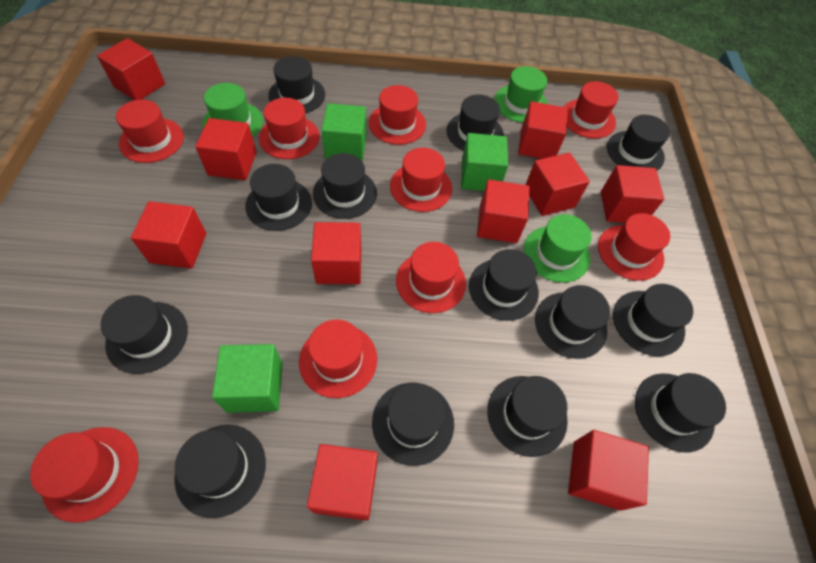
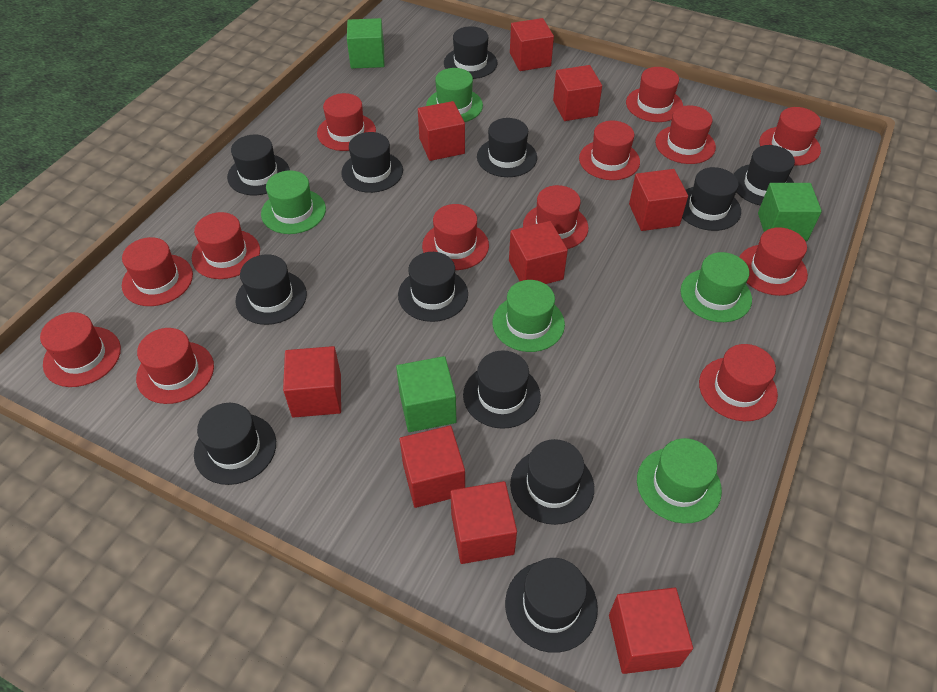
black hat: 13 -> 12
green hat: 3 -> 5
red cube: 10 -> 9
red hat: 9 -> 13

